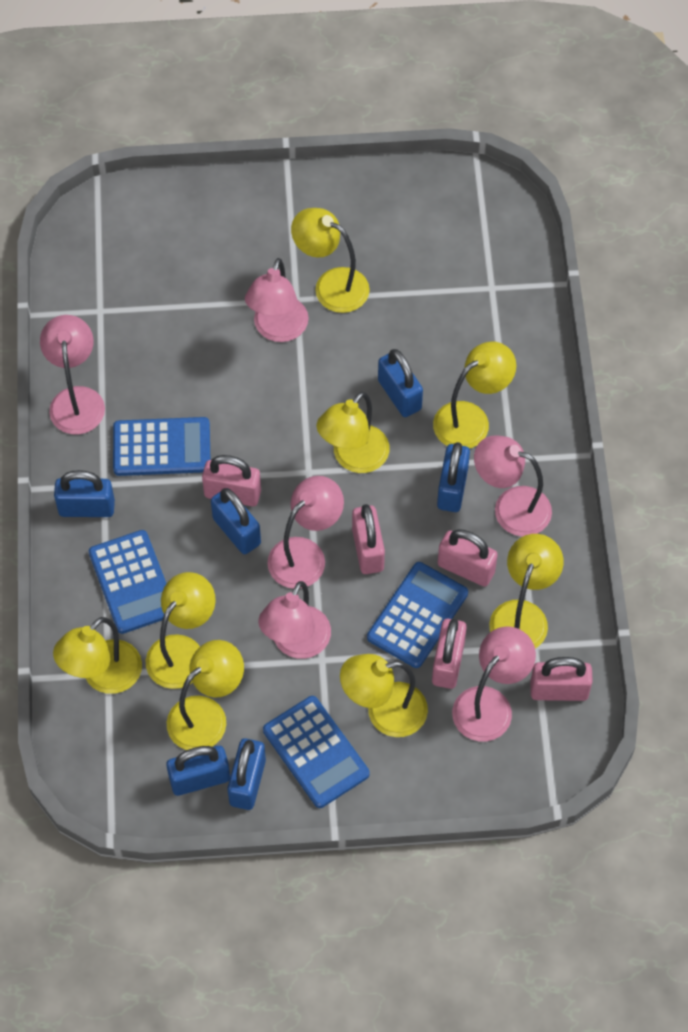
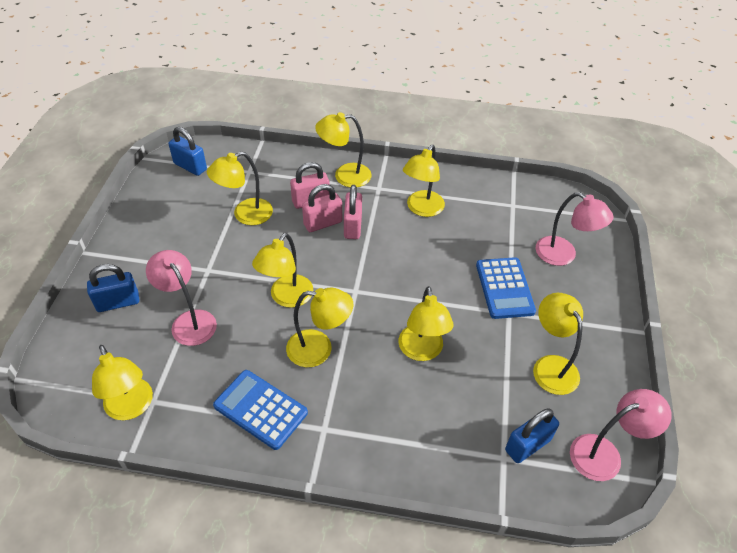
blue calculator: 4 -> 2
blue padlock: 6 -> 3
pink lamp: 6 -> 3
pink padlock: 5 -> 3

